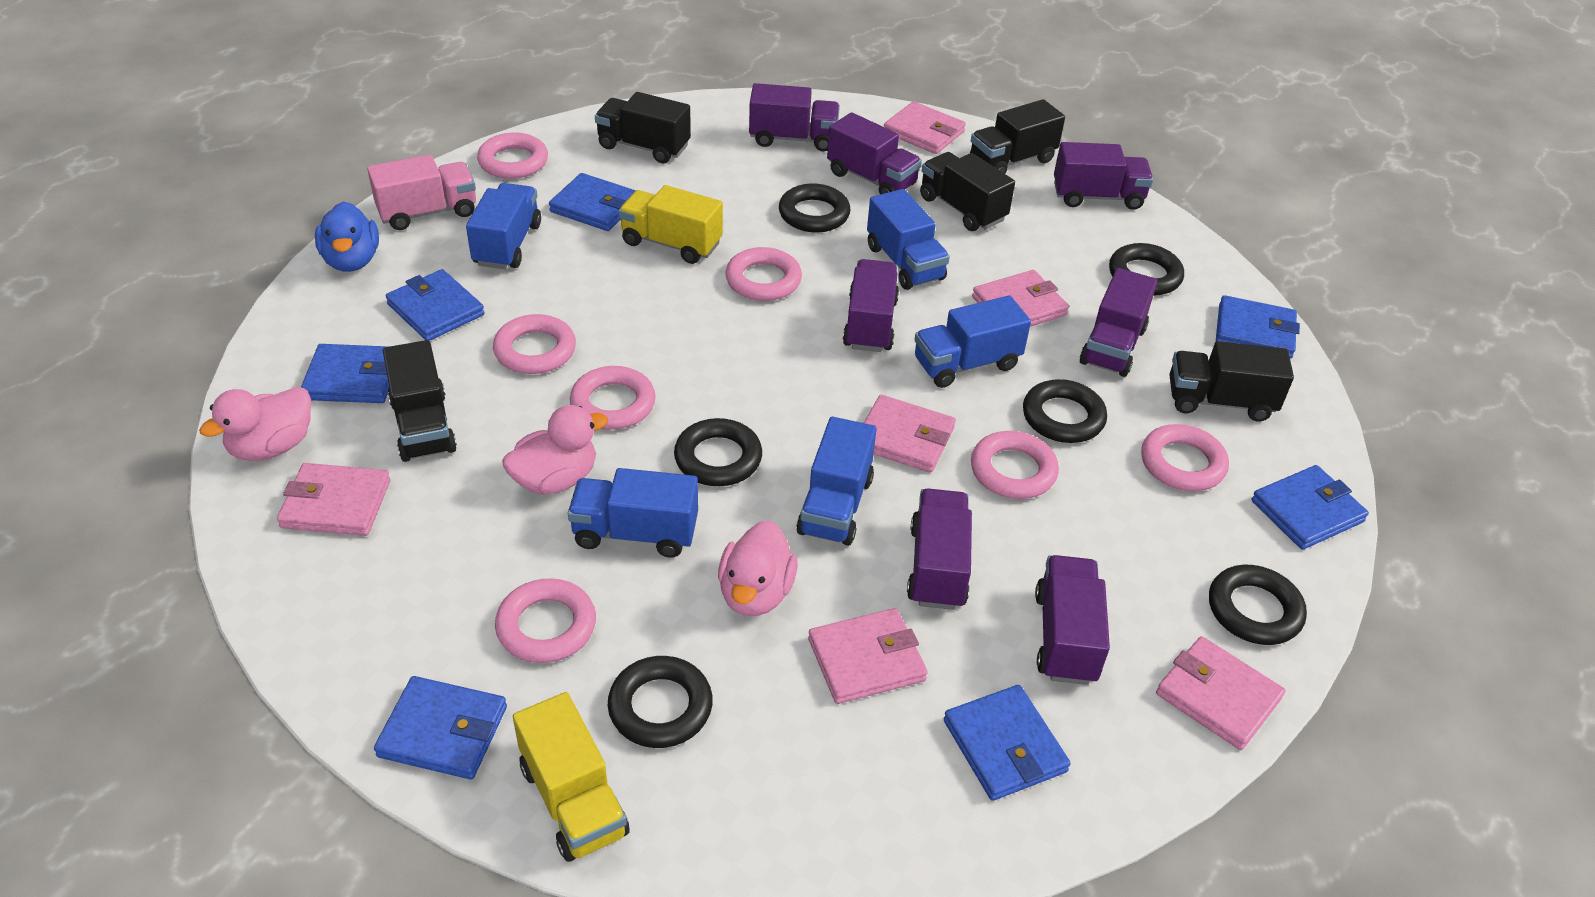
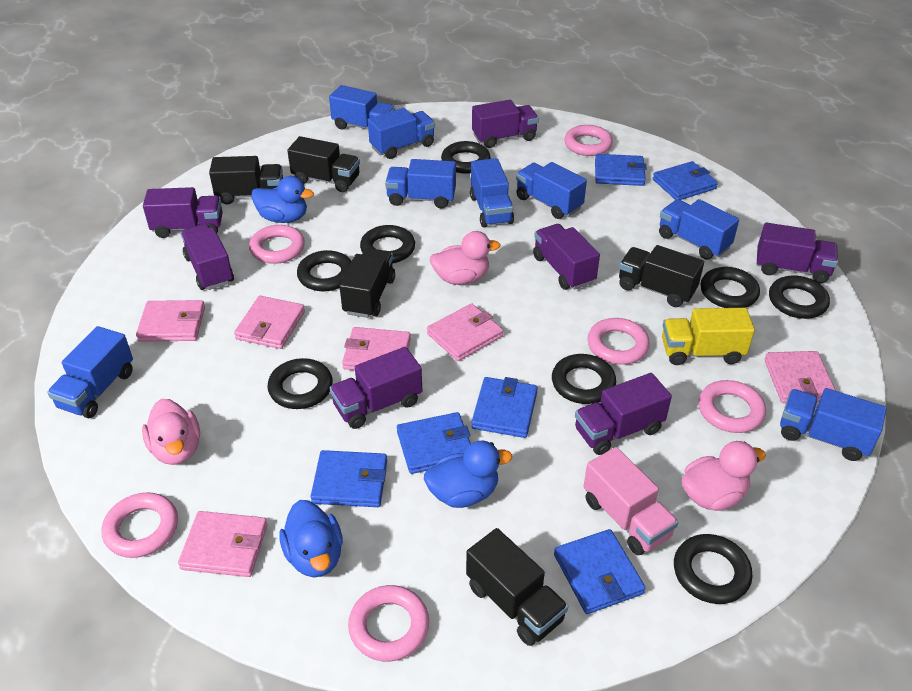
black ring: 6 -> 8
blue duck: 1 -> 3
blue truck: 5 -> 8
blue wallet: 7 -> 6
pink ring: 7 -> 6
yellow truck: 2 -> 1

